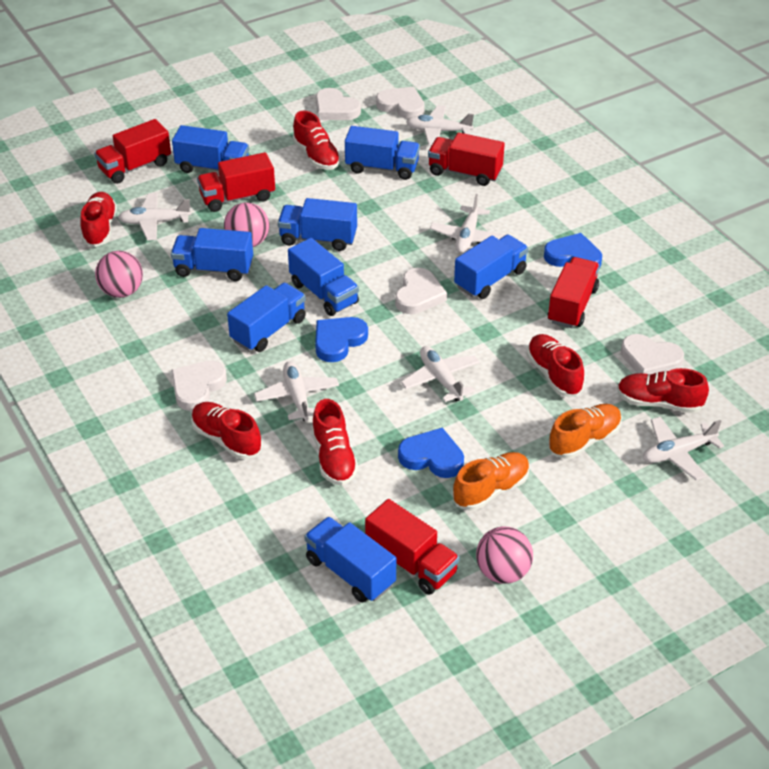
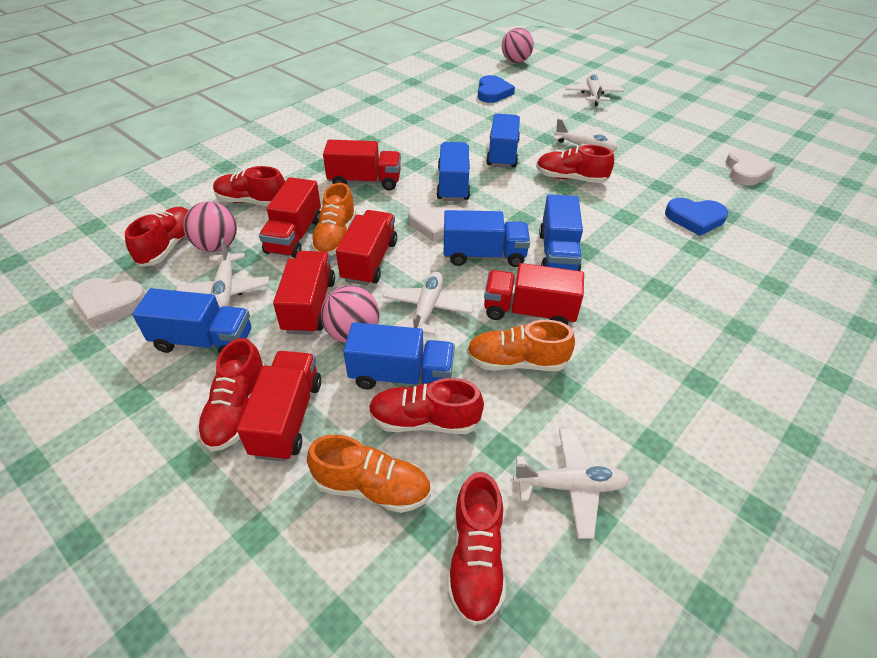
blue heart: 3 -> 2
blue truck: 8 -> 6
orange shoe: 2 -> 3
red truck: 5 -> 6
white heart: 5 -> 3
white plane: 6 -> 5

